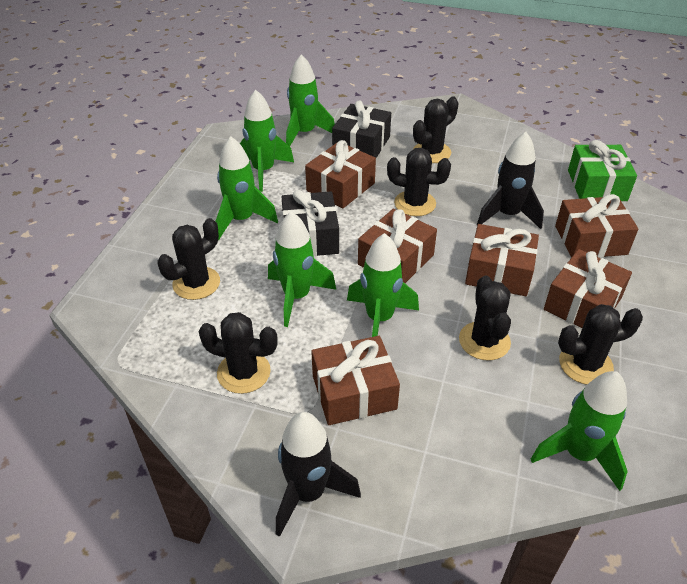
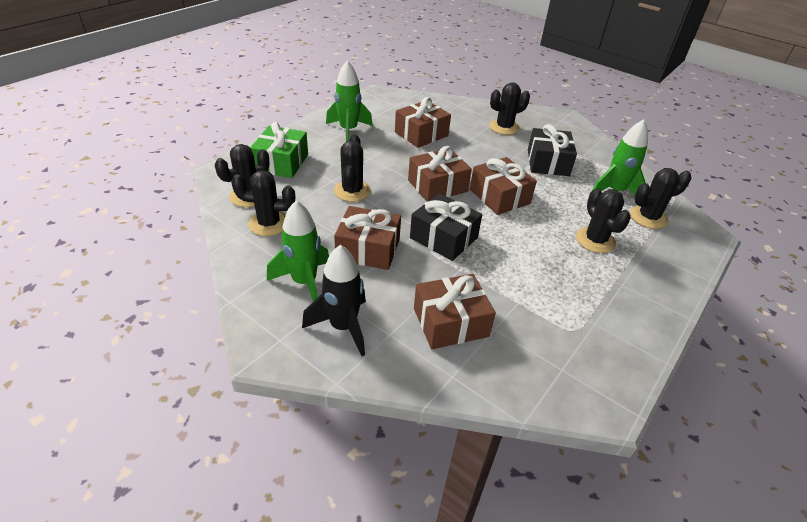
black rocket: 2 -> 1
brown gift: 6 -> 5
green rocket: 6 -> 3

